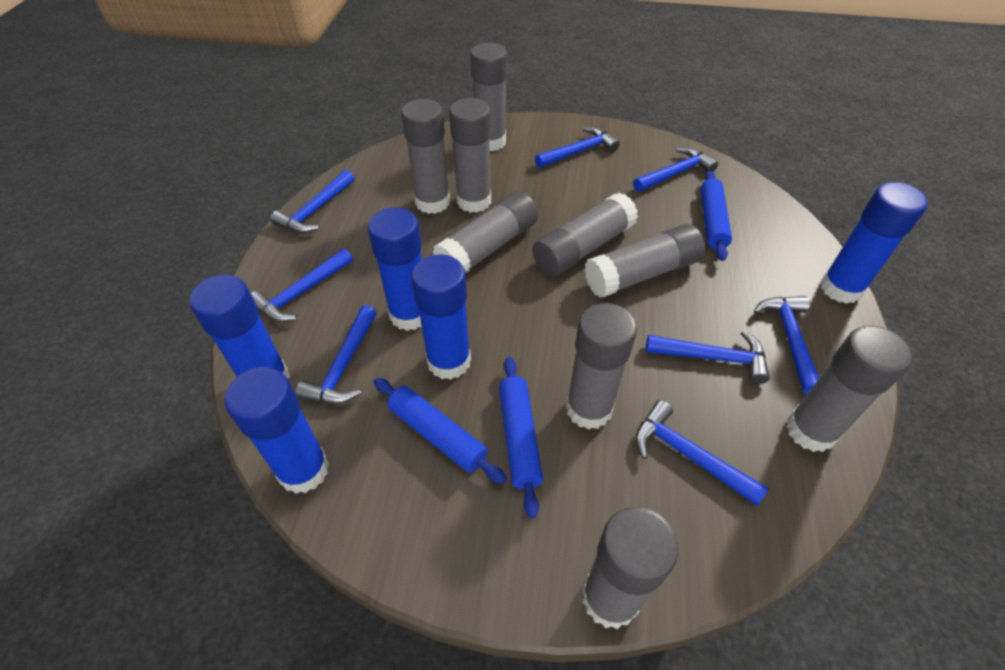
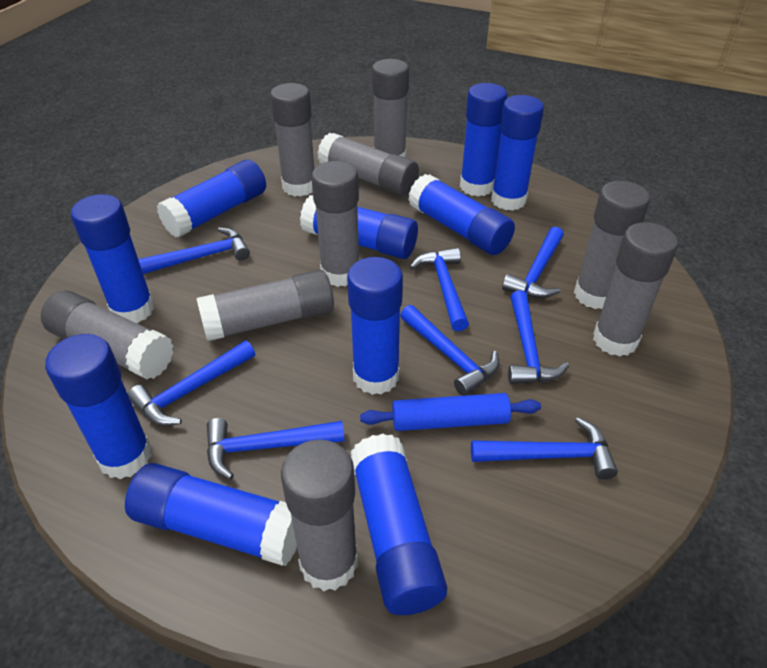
blue glue stick: 5 -> 10
blue rolling pin: 3 -> 1

